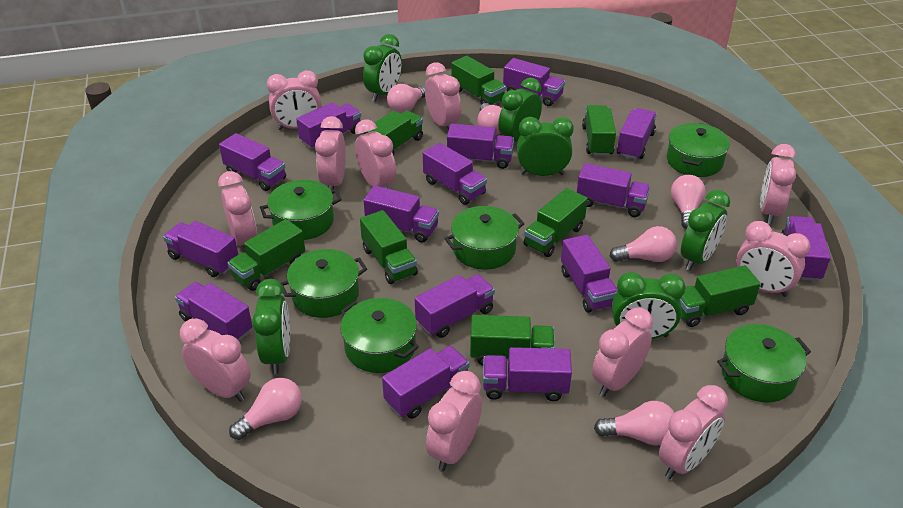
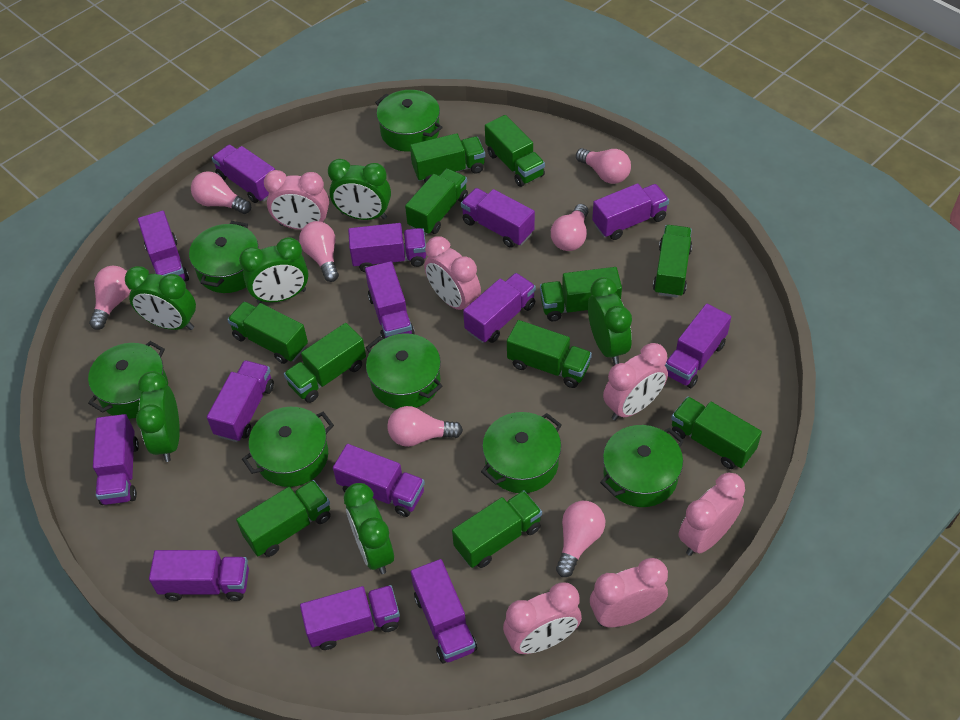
green pot: 6 -> 7
green truck: 8 -> 11
pink clock: 11 -> 6
pink light bulb: 6 -> 7
purple truck: 15 -> 14

